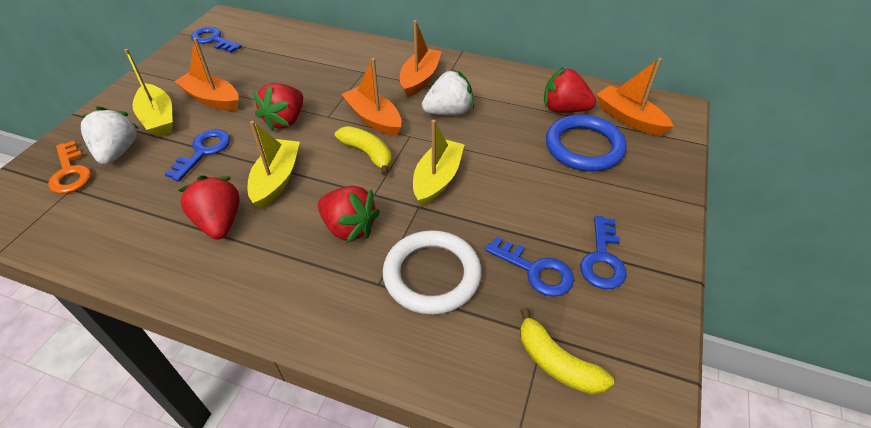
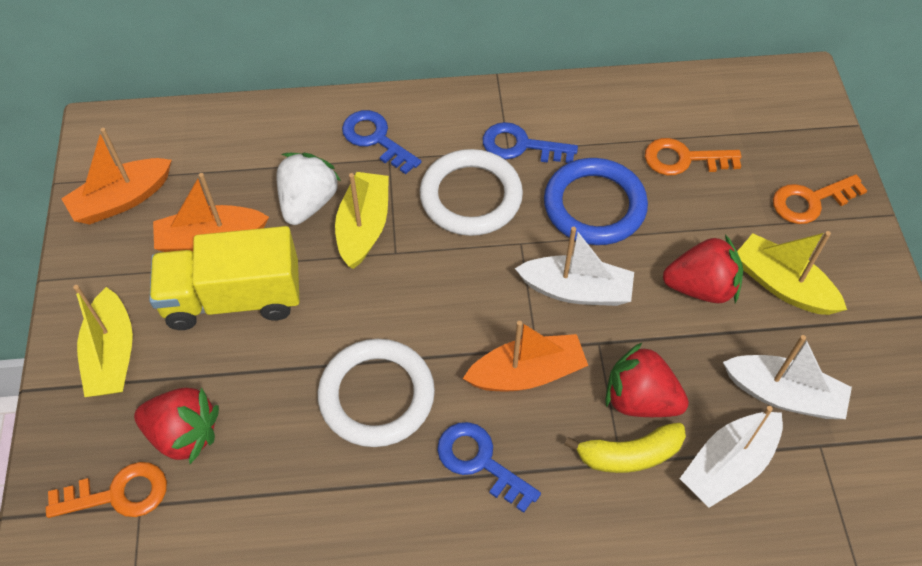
blue key: 4 -> 3
orange boat: 4 -> 3
orange key: 1 -> 3
red strawberry: 4 -> 3
white boat: 0 -> 3
white ring: 1 -> 2
white strawberry: 2 -> 1
yellow banana: 2 -> 1
yellow truck: 0 -> 1

